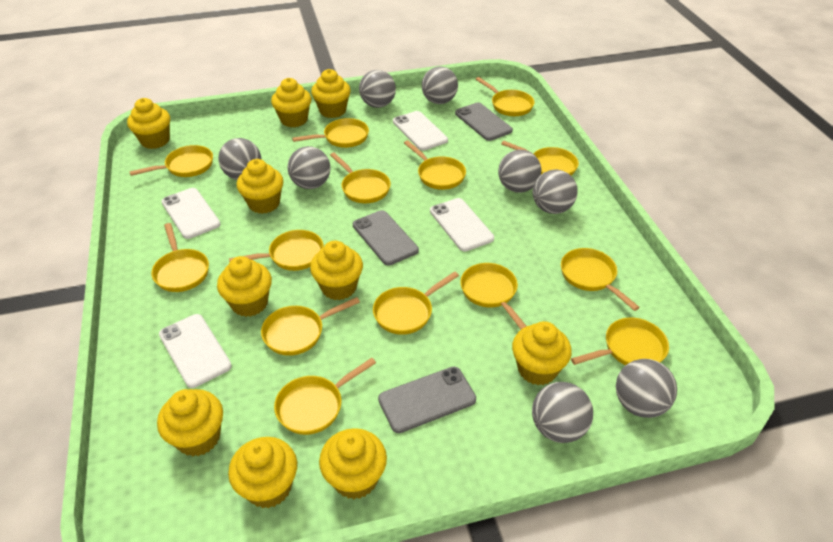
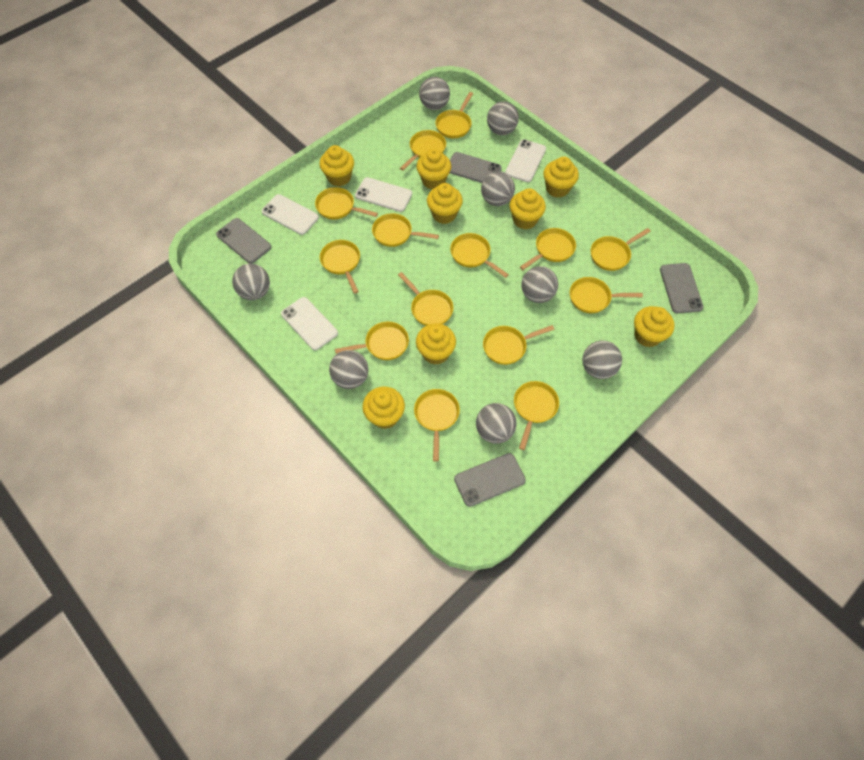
grey phone: 3 -> 4
yellow cupcake: 10 -> 8

